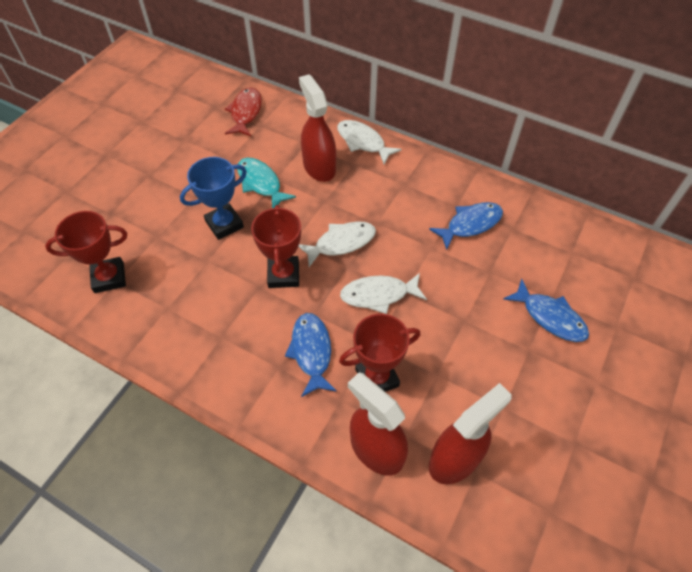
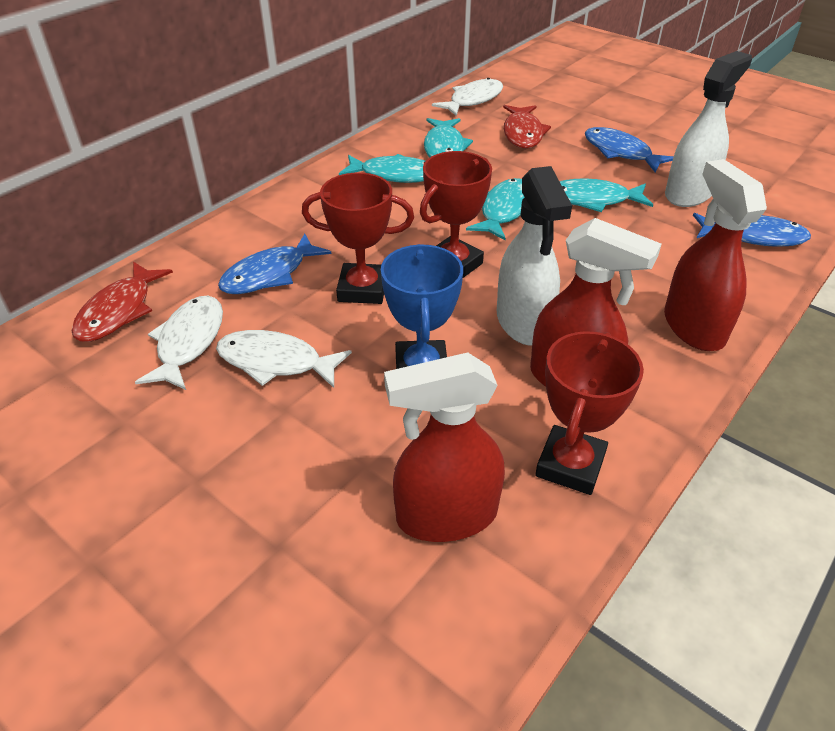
red fish: 1 -> 2
turquoise fish: 1 -> 4
white spray bottle: 0 -> 2

